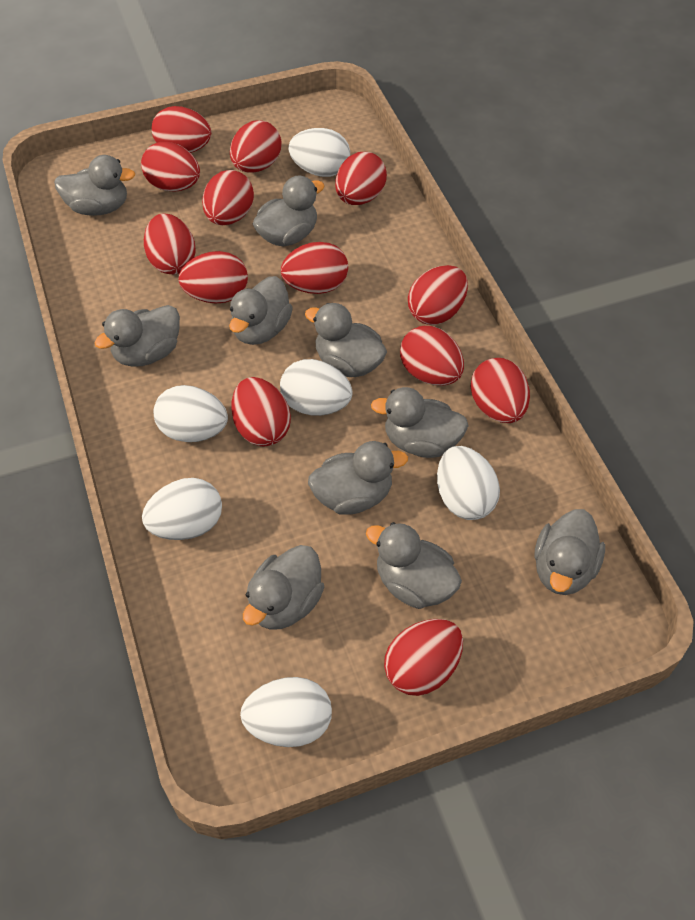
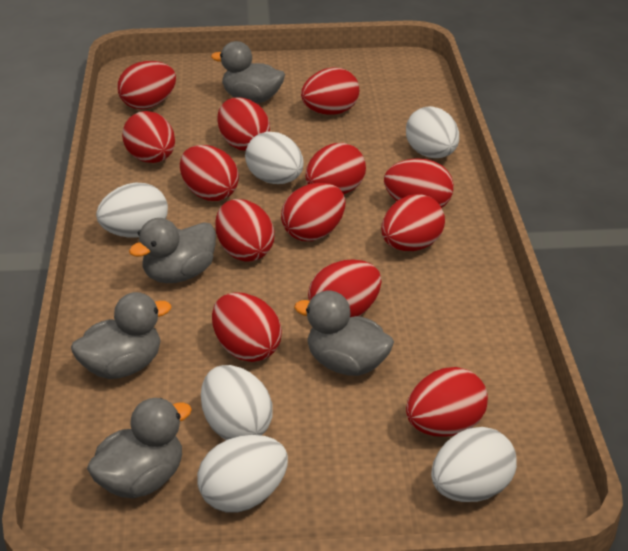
grey duck: 10 -> 5

